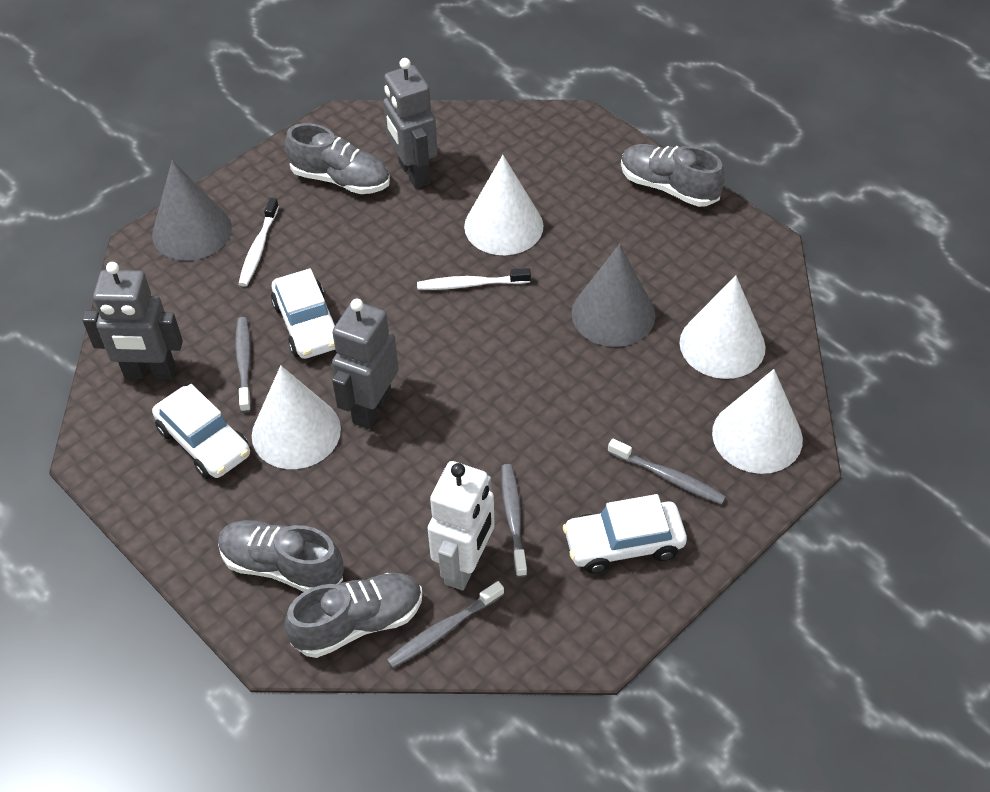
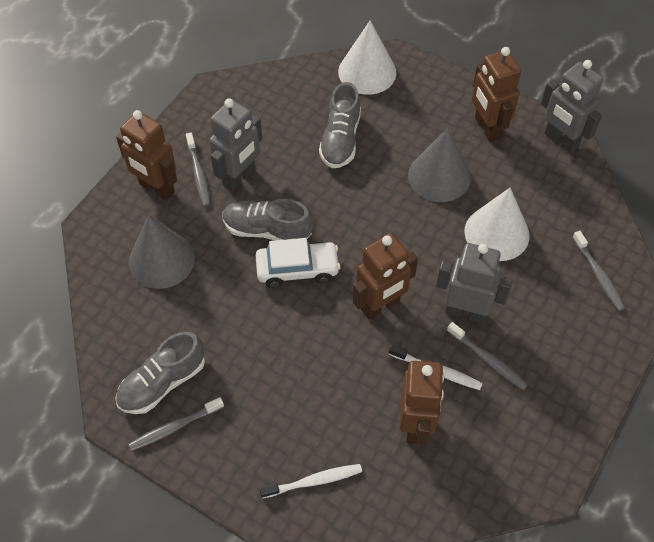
brown robot: 0 -> 4
grey shoe: 4 -> 3
white car: 3 -> 1
white cone: 4 -> 2
white robot: 1 -> 0

